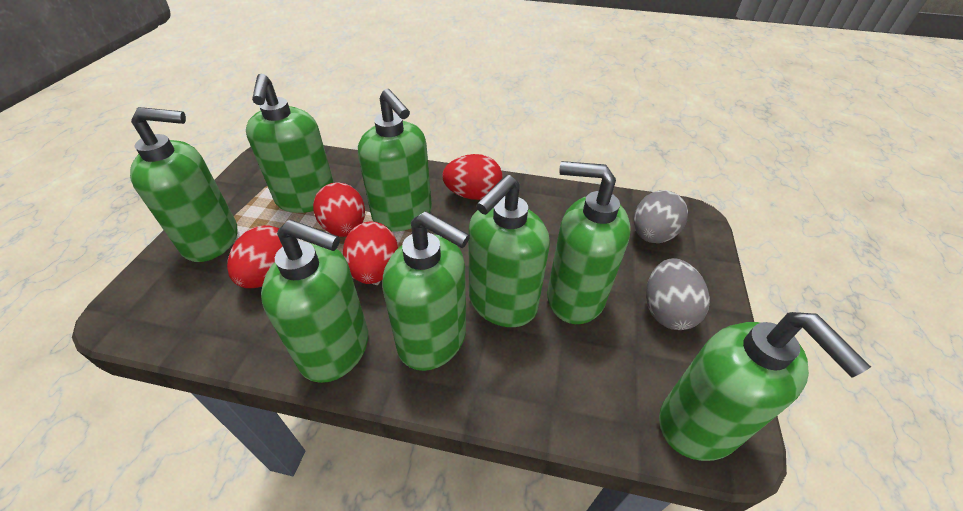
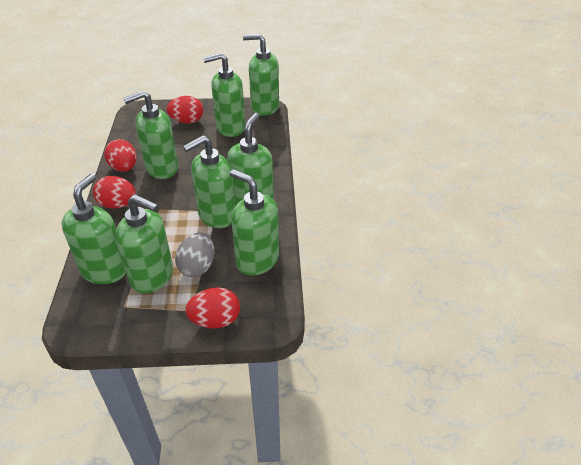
grey egg: 2 -> 1

